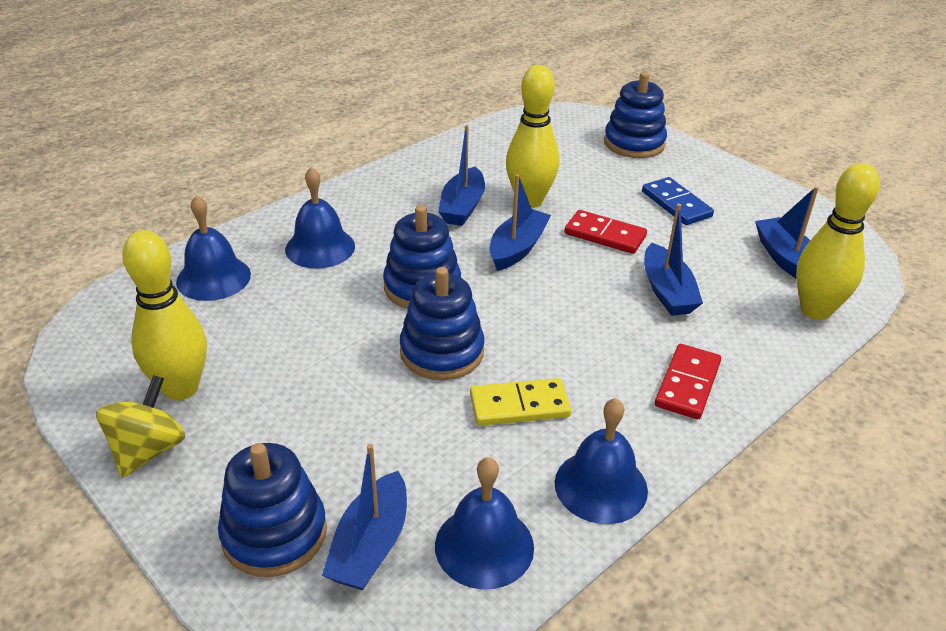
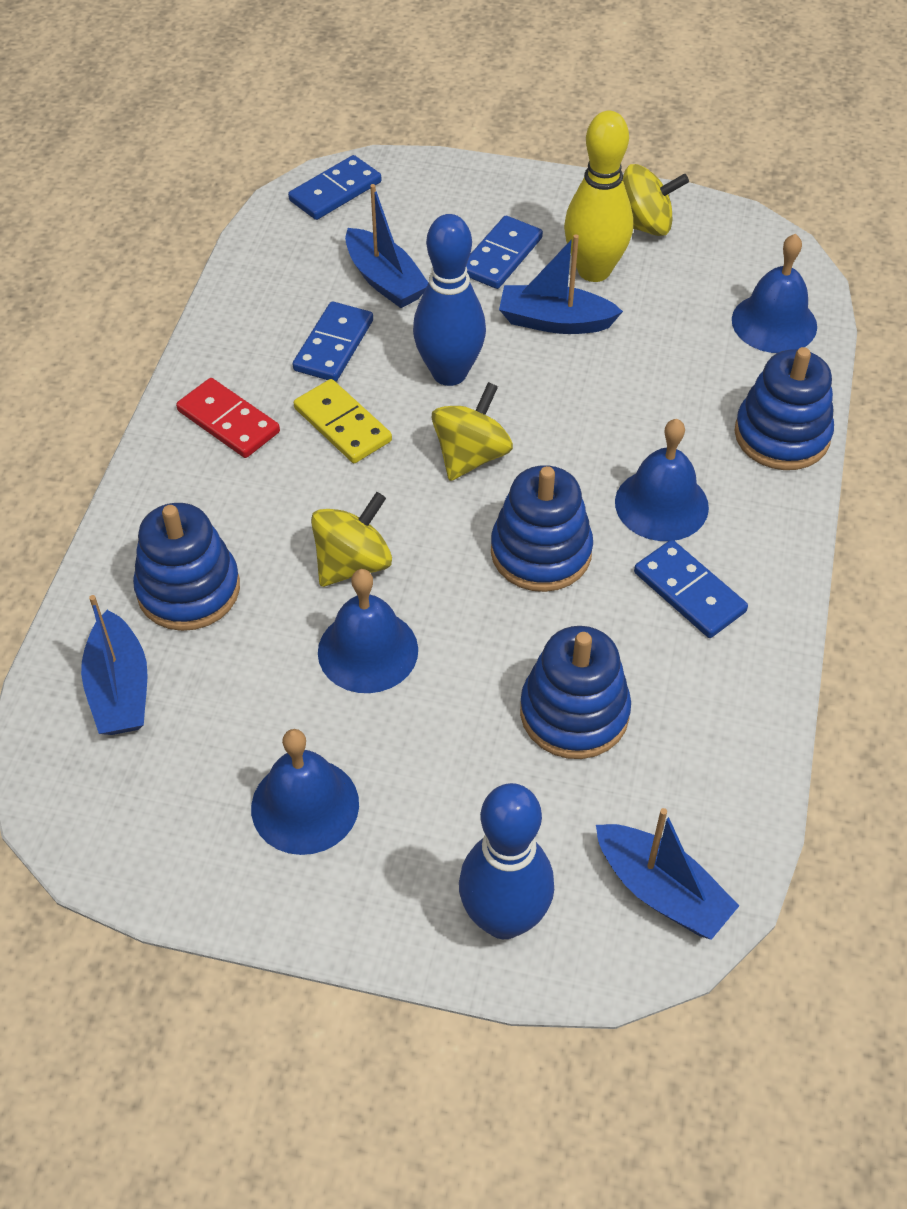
blue boat: 5 -> 4
blue bowling pin: 0 -> 2
blue domino: 1 -> 4
red domino: 2 -> 1
yellow bowling pin: 3 -> 1
yellow spinning top: 1 -> 3

